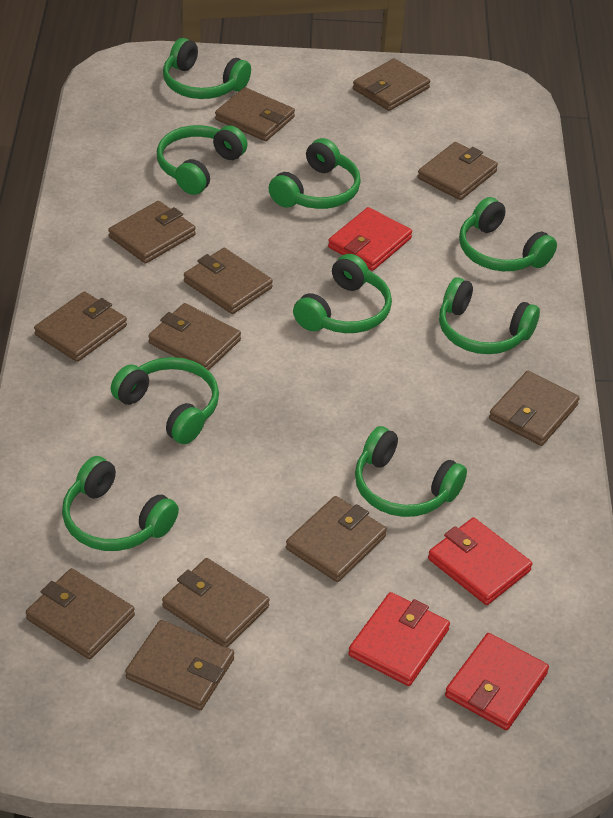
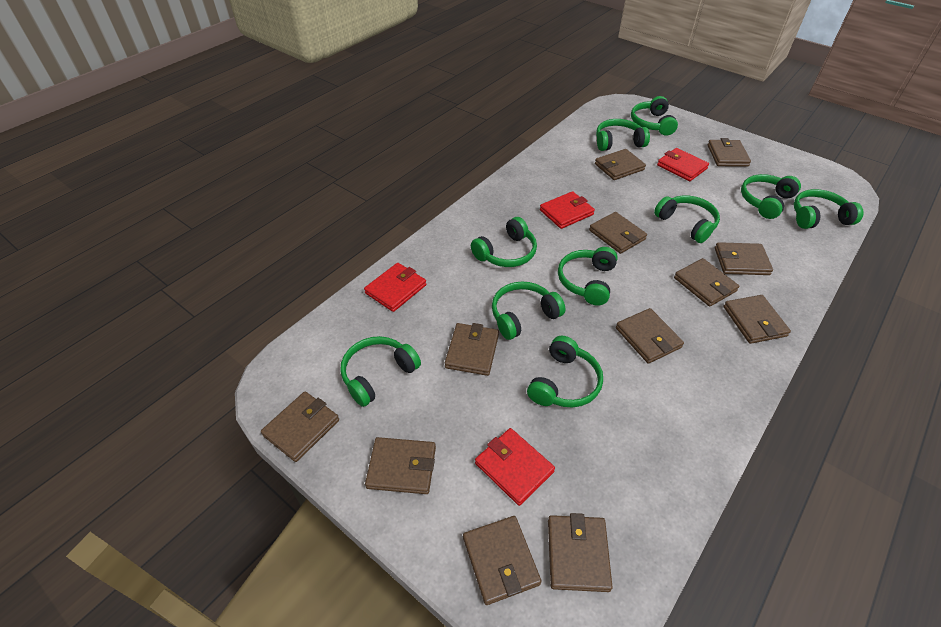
green headphones: 9 -> 10

